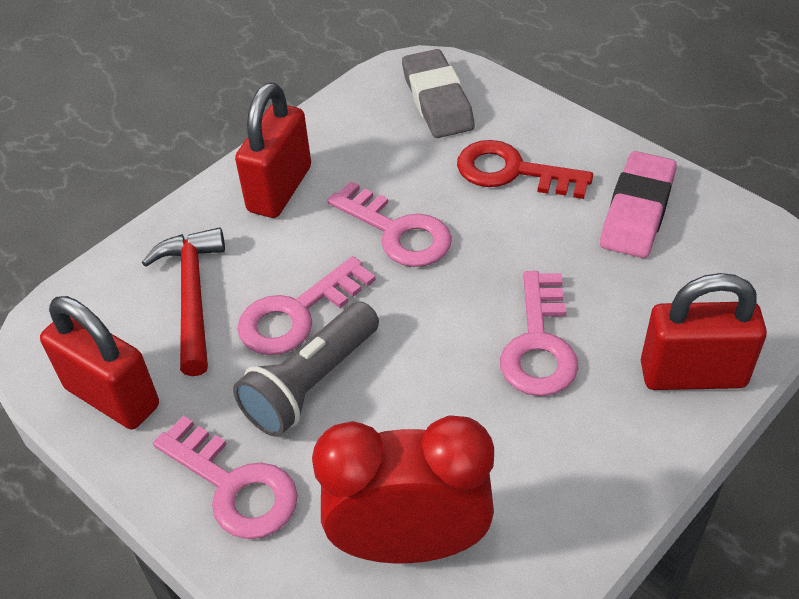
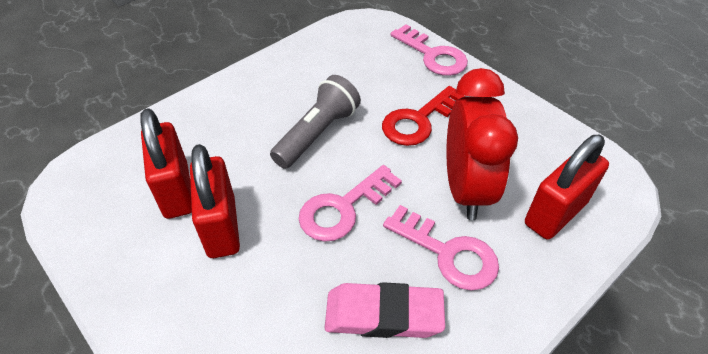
grey eraser: 1 -> 0
pink key: 4 -> 3
red hammer: 1 -> 0

